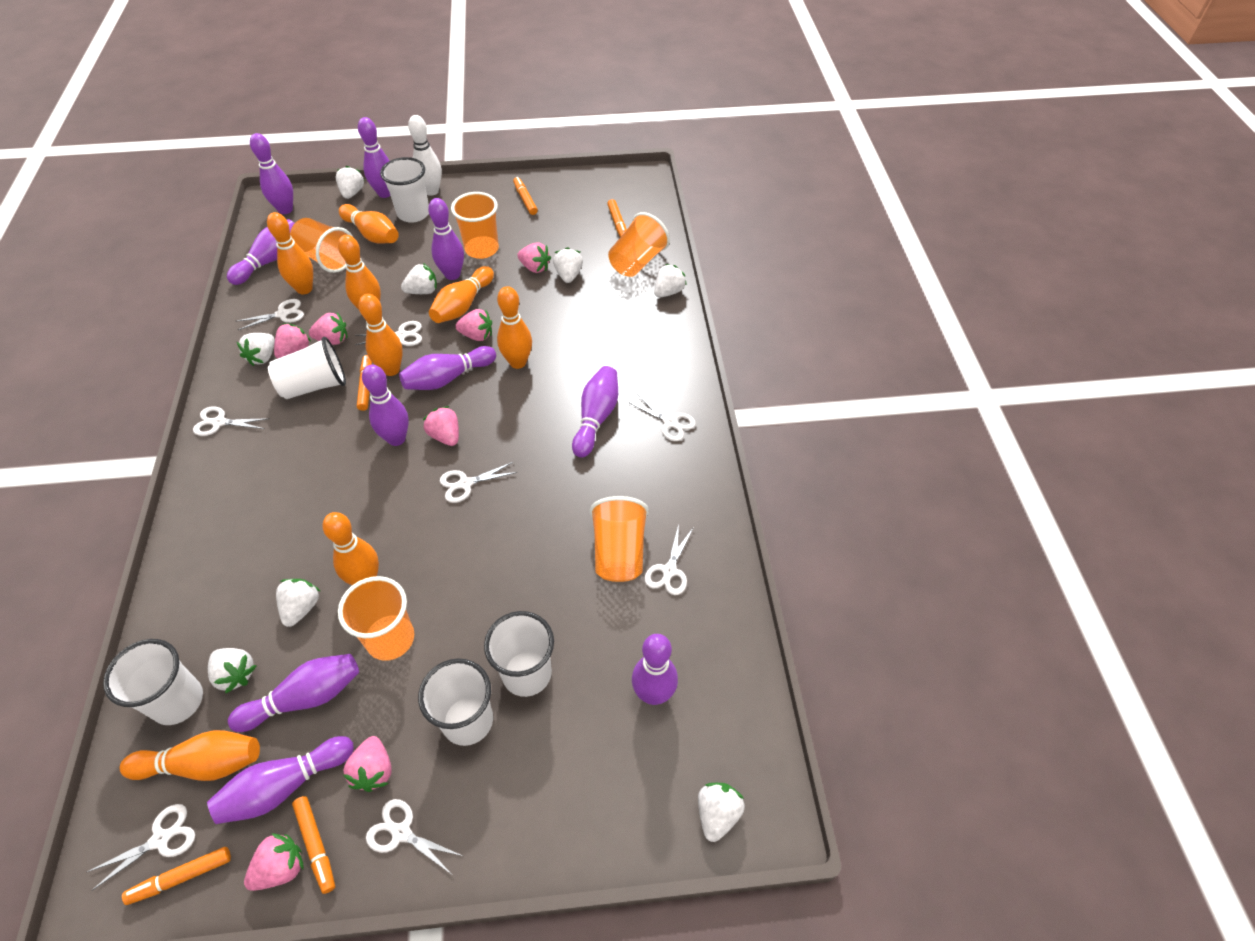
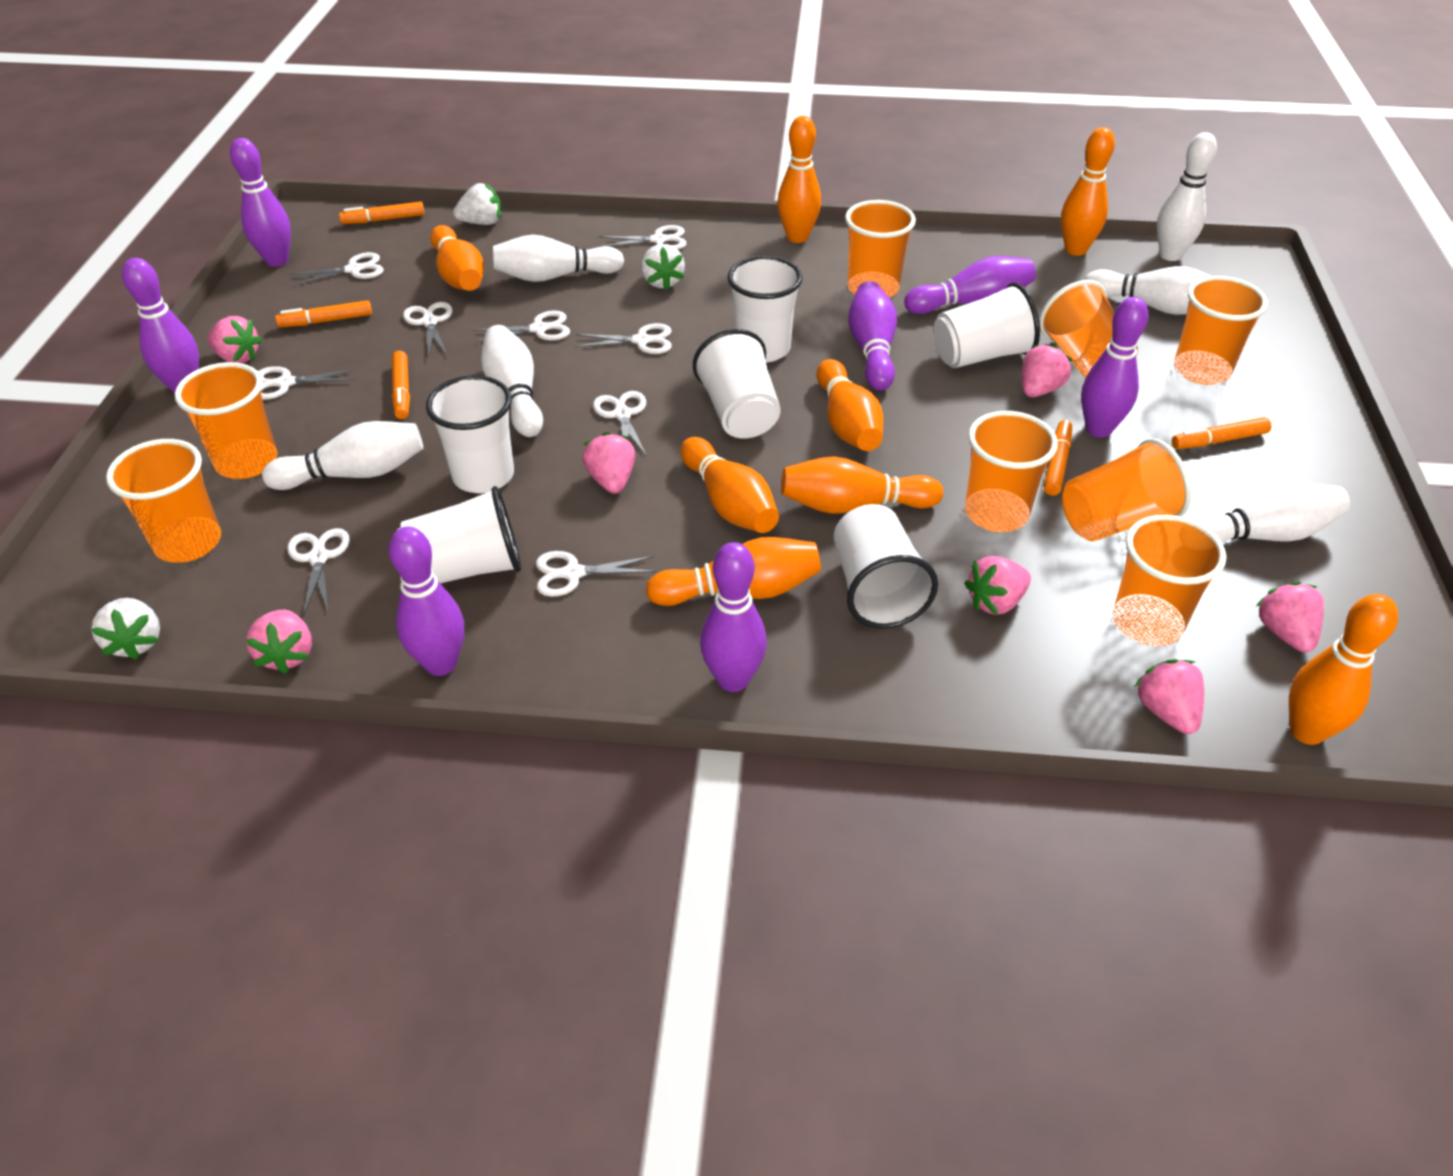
orange cup: 5 -> 8
purple bowling pin: 10 -> 7
white bowling pin: 1 -> 6
white cup: 5 -> 6
white scissors: 8 -> 9
white strawberry: 8 -> 3

